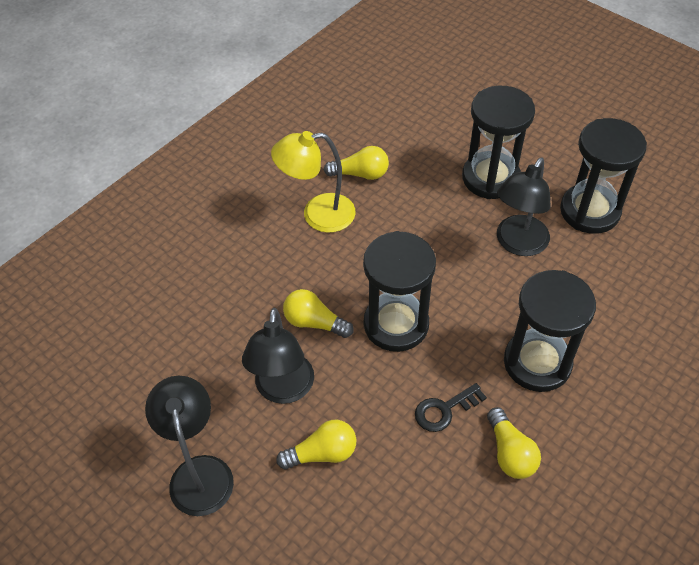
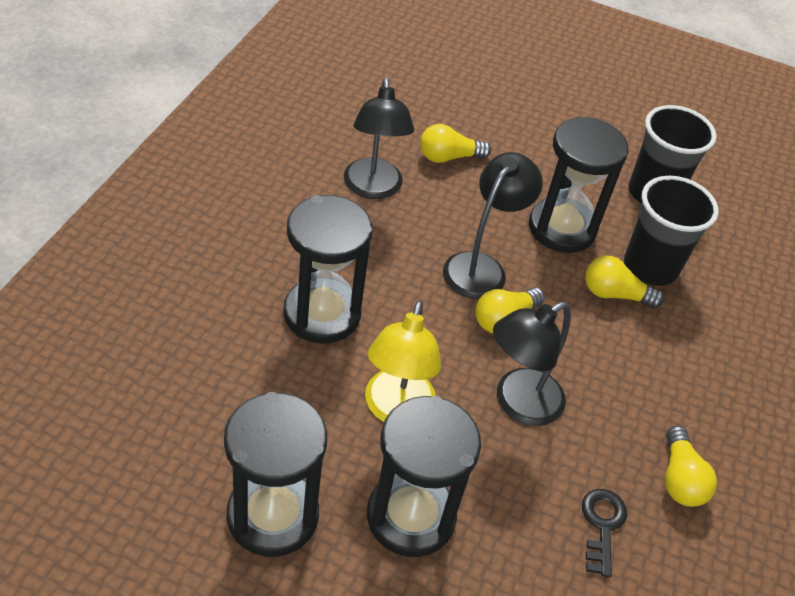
black cup: 0 -> 2

